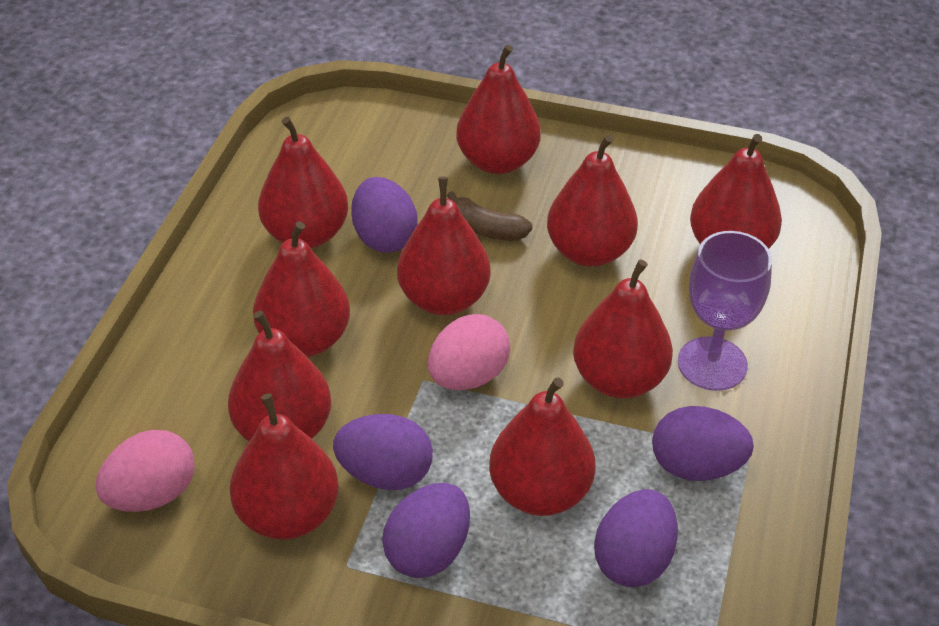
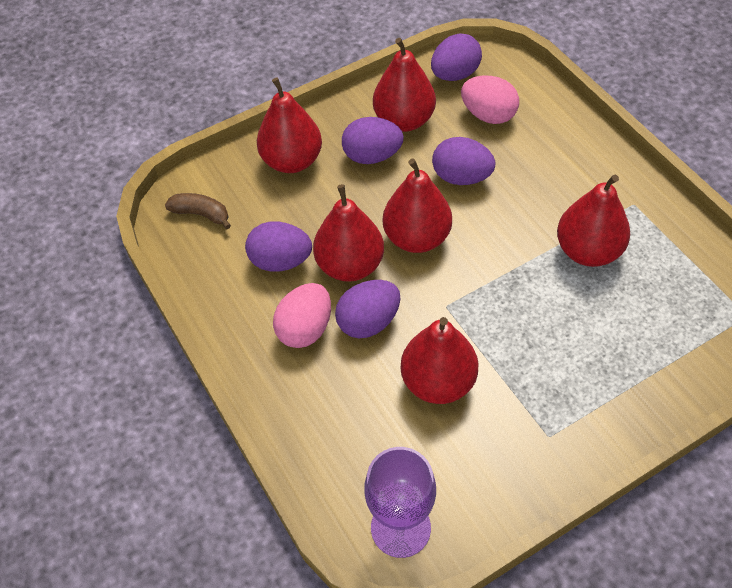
red pear: 10 -> 6

